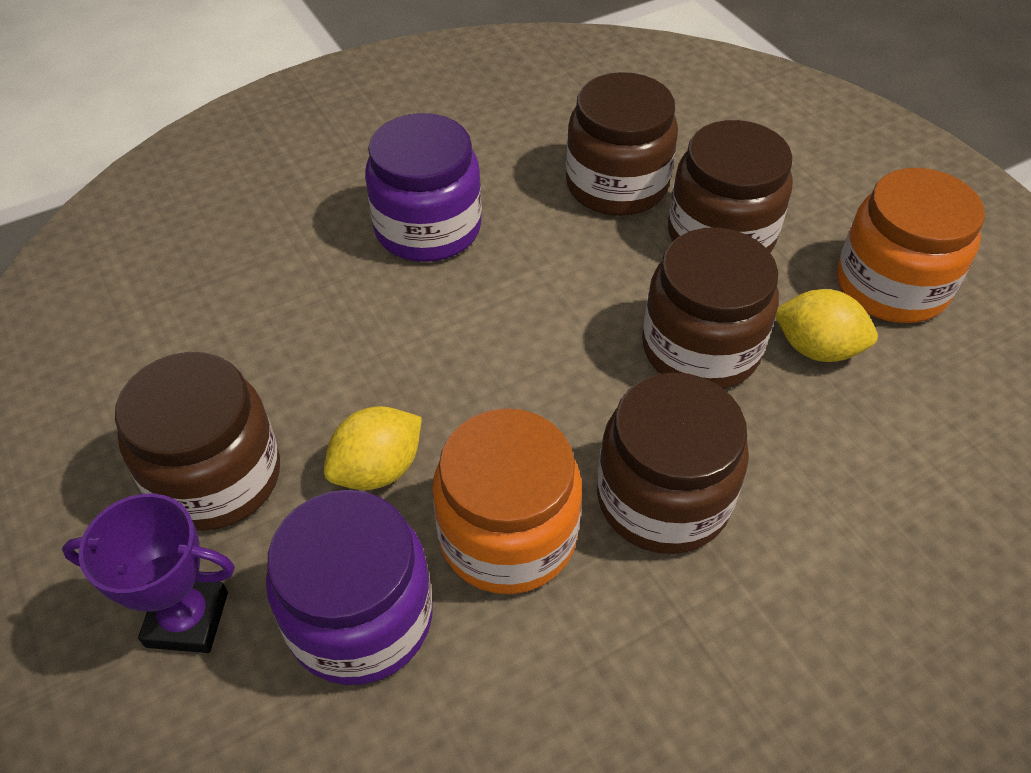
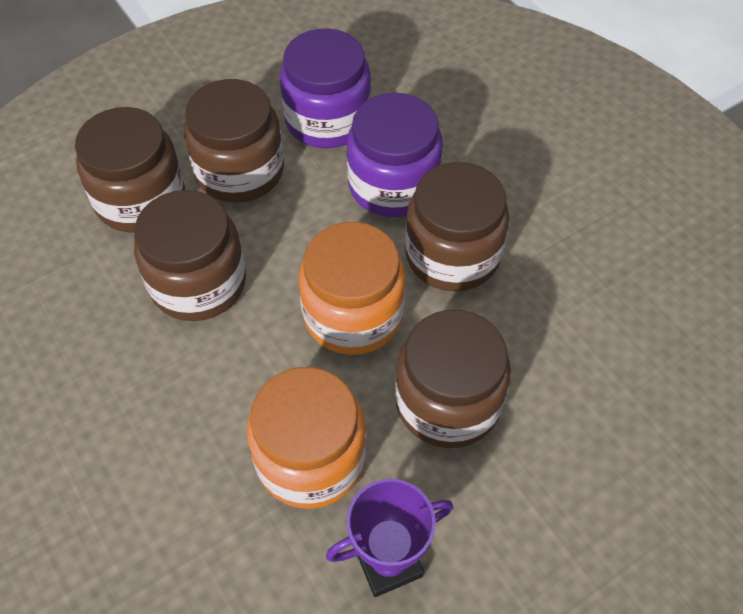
yellow lemon: 2 -> 0

